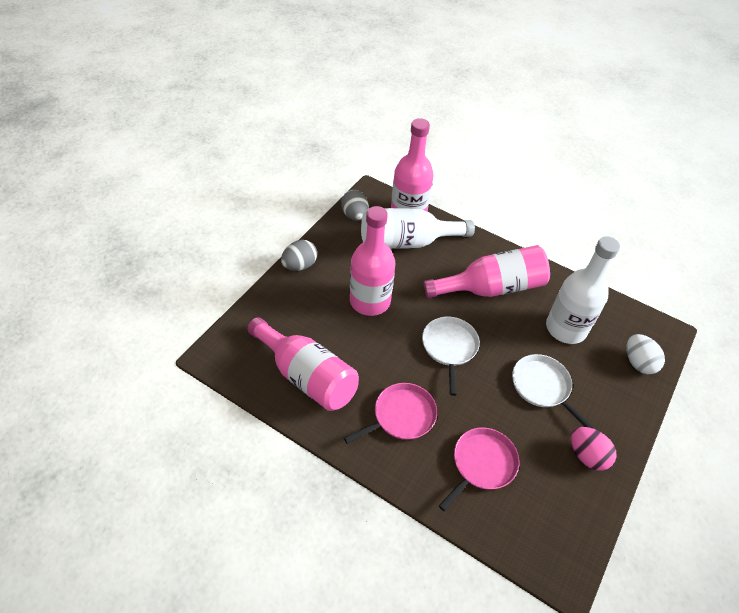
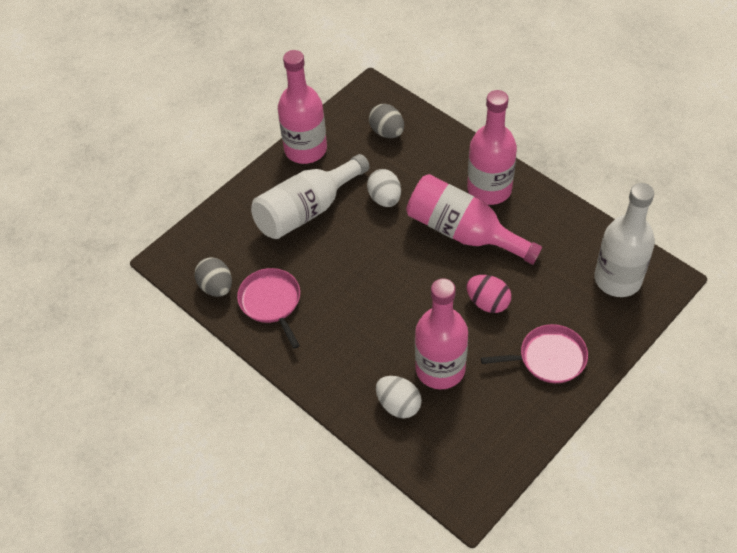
white egg: 1 -> 2
white pan: 2 -> 0

